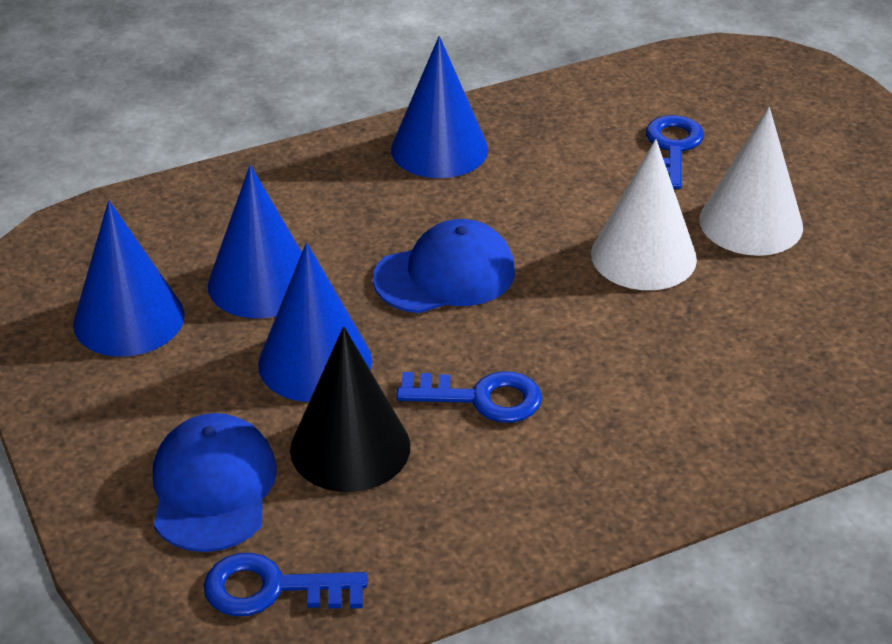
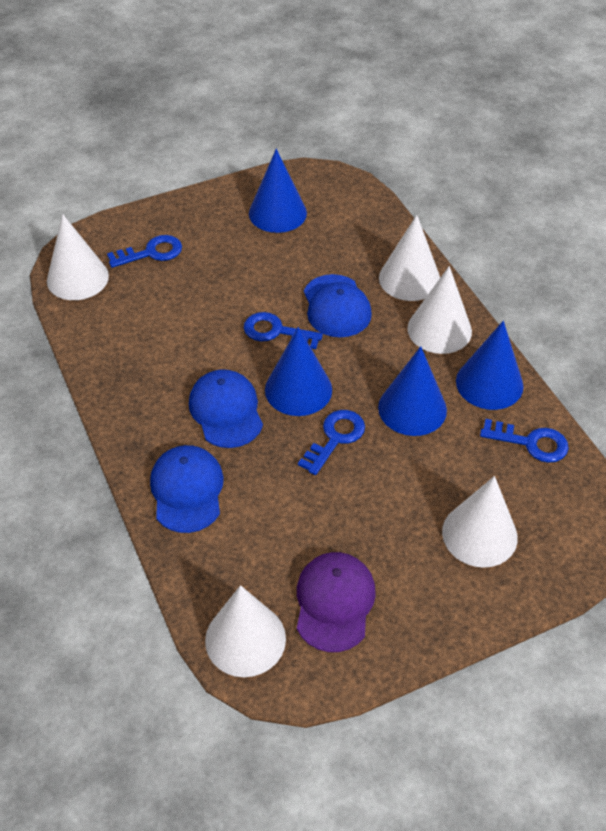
black cone: 1 -> 0
blue cap: 2 -> 3
blue key: 3 -> 4
purple cap: 0 -> 1
white cone: 2 -> 5

